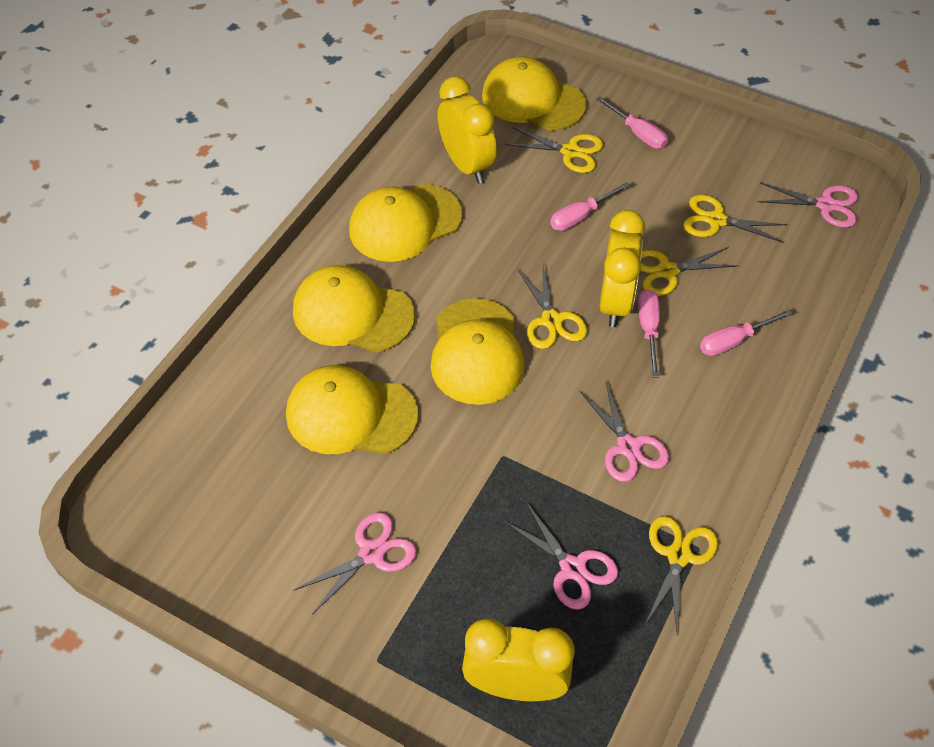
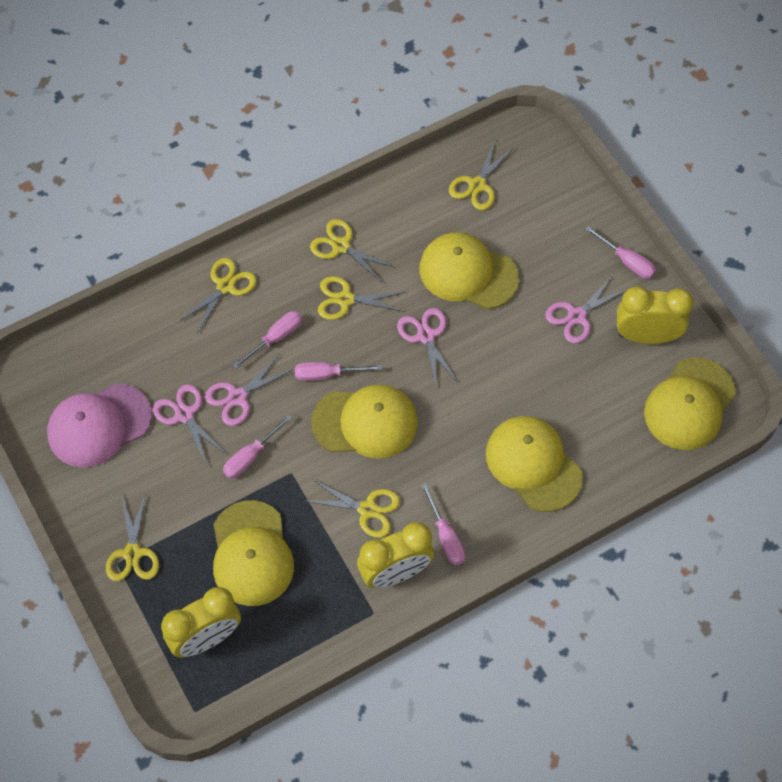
pink cap: 0 -> 1
pink screwdriver: 4 -> 5
yellow scissors: 5 -> 6

